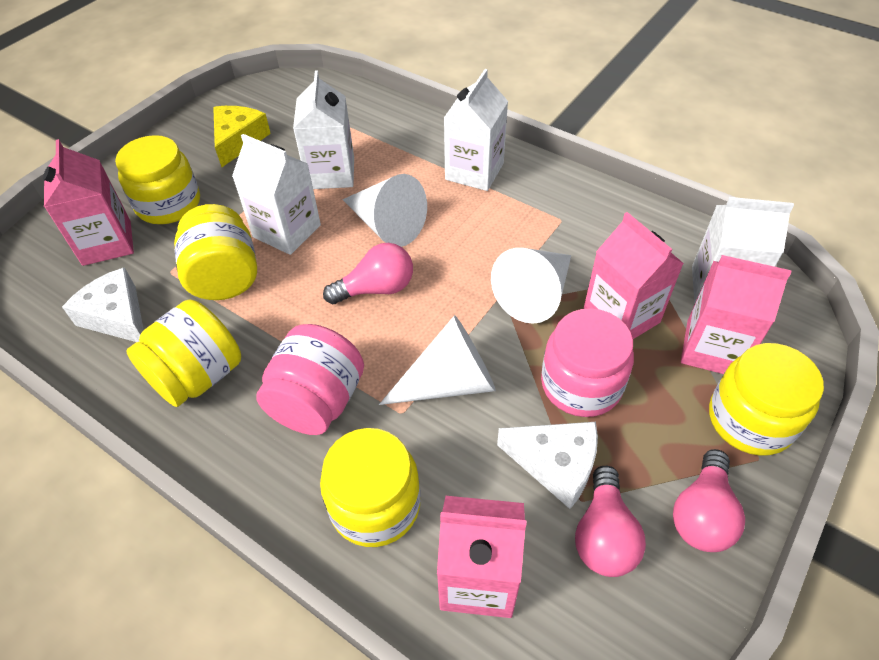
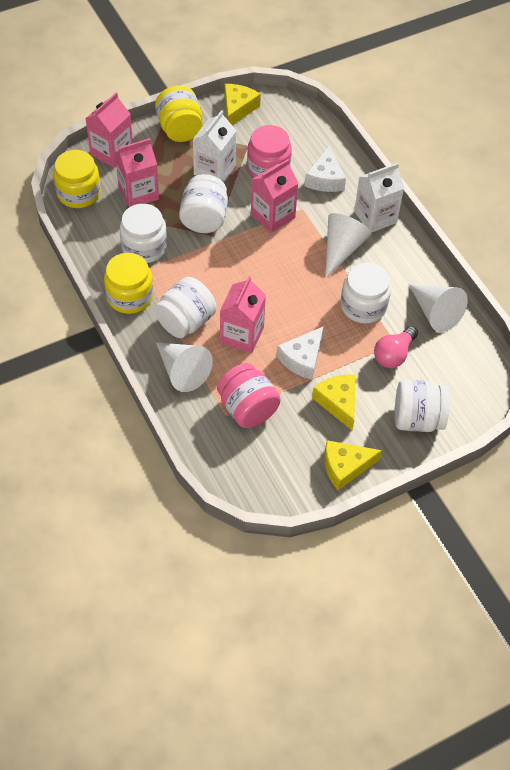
pink light bulb: 3 -> 1
white carton: 4 -> 2
white jar: 0 -> 5
yellow cheese: 1 -> 3
yellow jar: 5 -> 3

